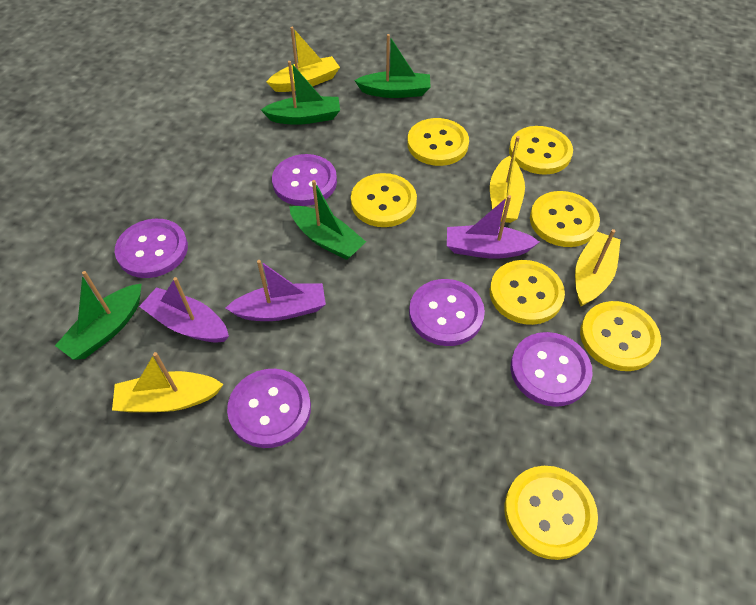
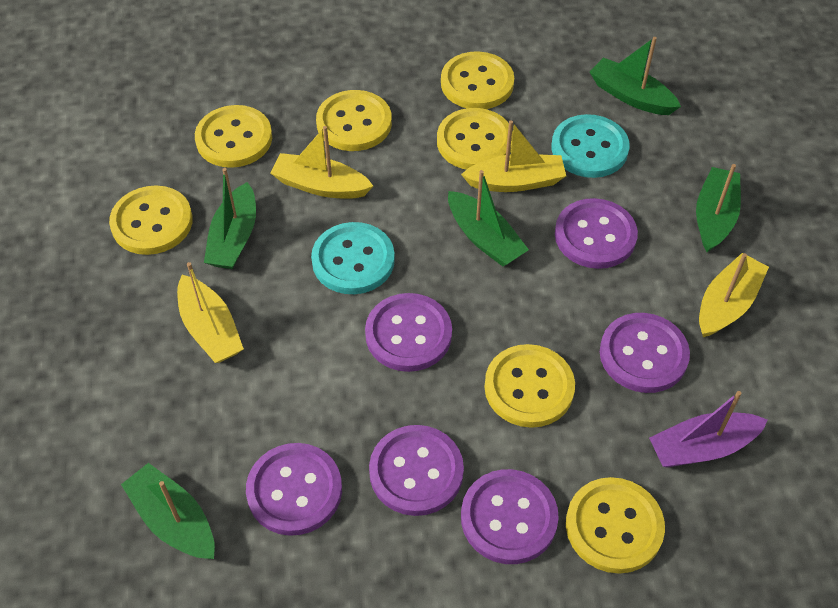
green boat: 4 -> 5
purple boat: 3 -> 1
purple button: 5 -> 6
turquoise button: 0 -> 2

